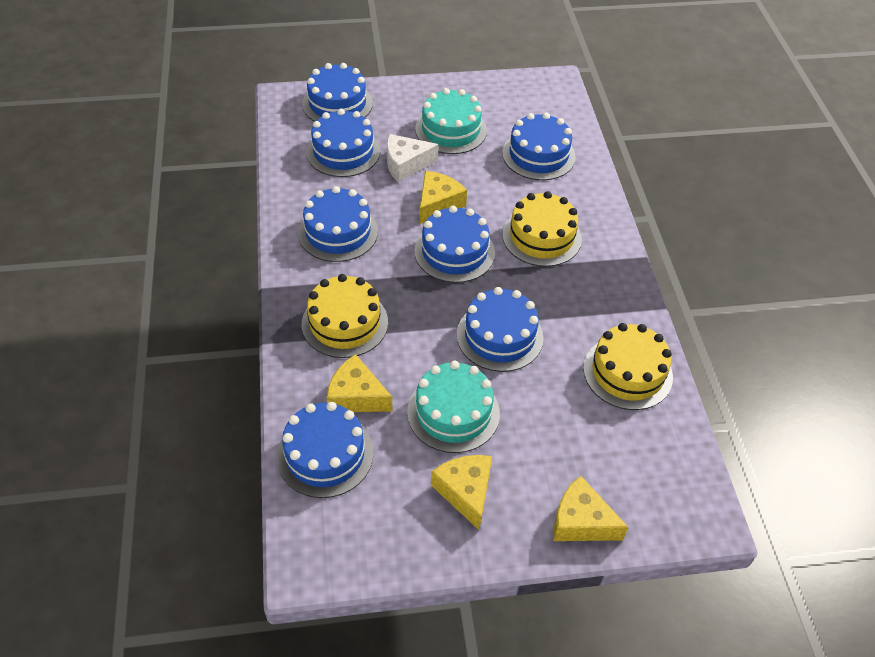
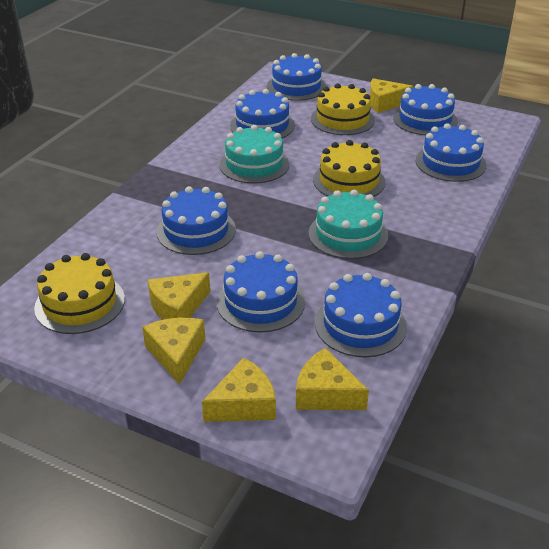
white cheese: 1 -> 0
yellow cheese: 4 -> 5

